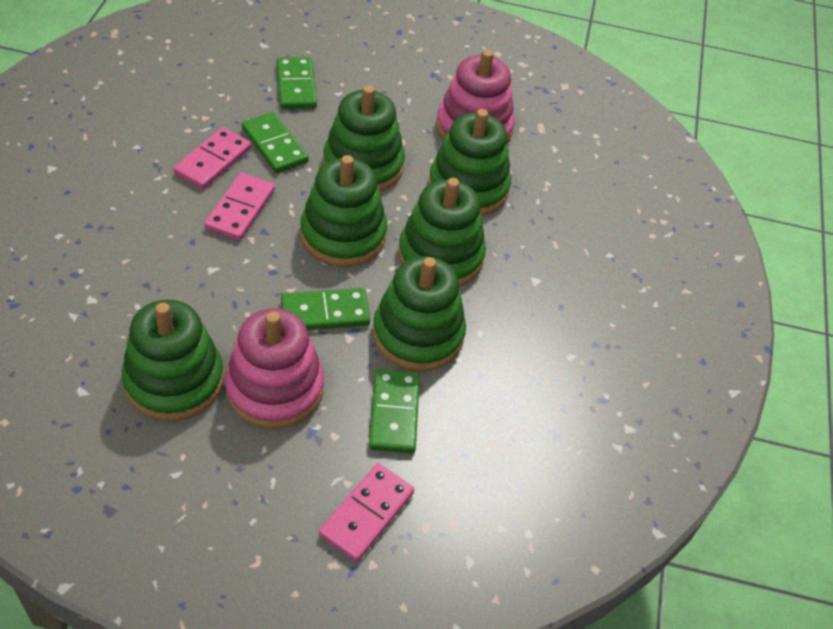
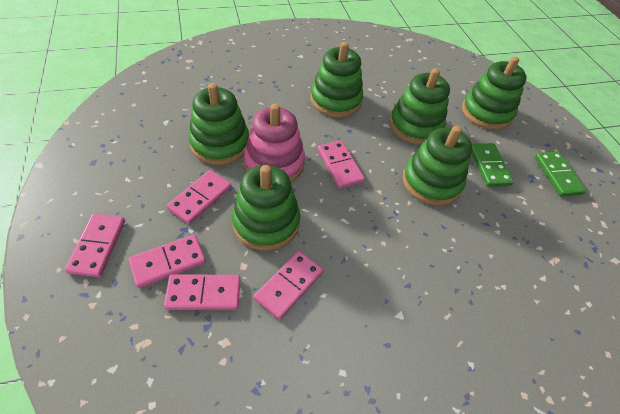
green domino: 4 -> 2
pink domino: 3 -> 6
pink stacking toy: 2 -> 1

